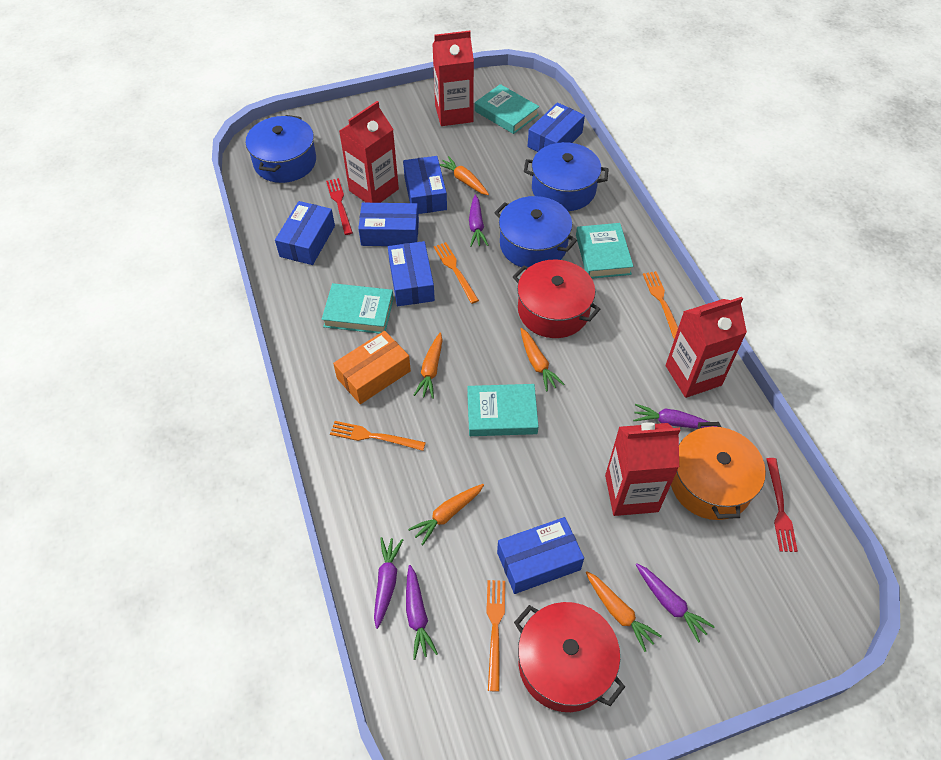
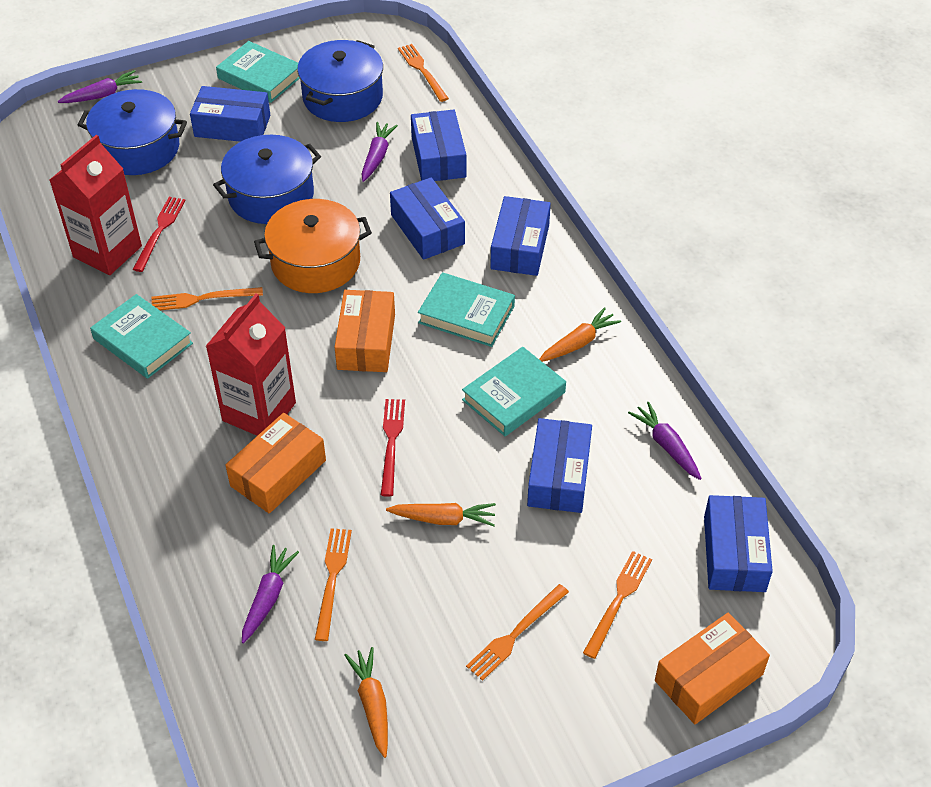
orange box: 1 -> 3
orange carrot: 5 -> 3
orange fork: 4 -> 5
purple carrot: 5 -> 4
red carton: 4 -> 2
red pot: 2 -> 0

